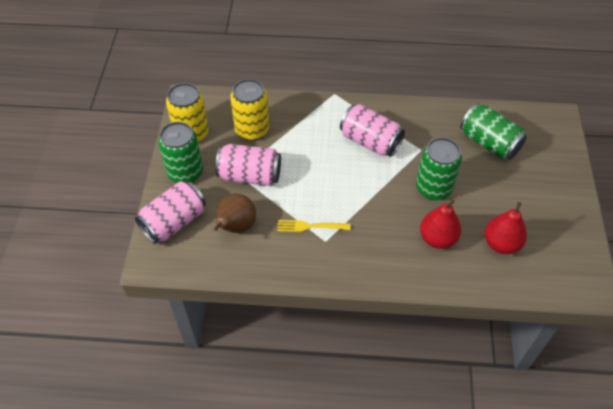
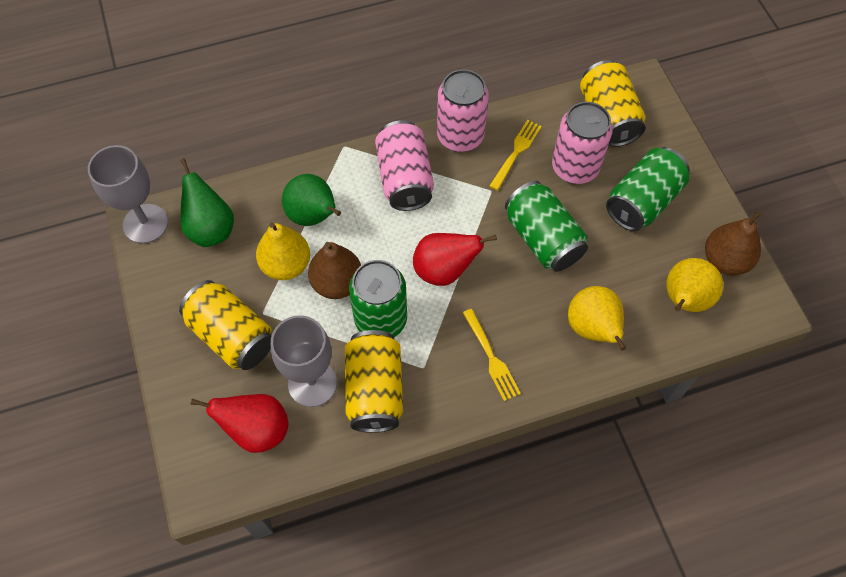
brown pear: 1 -> 2
green pear: 0 -> 2
grey goblet: 0 -> 2
yellow can: 2 -> 3
yellow fork: 1 -> 2
yellow pear: 0 -> 3

